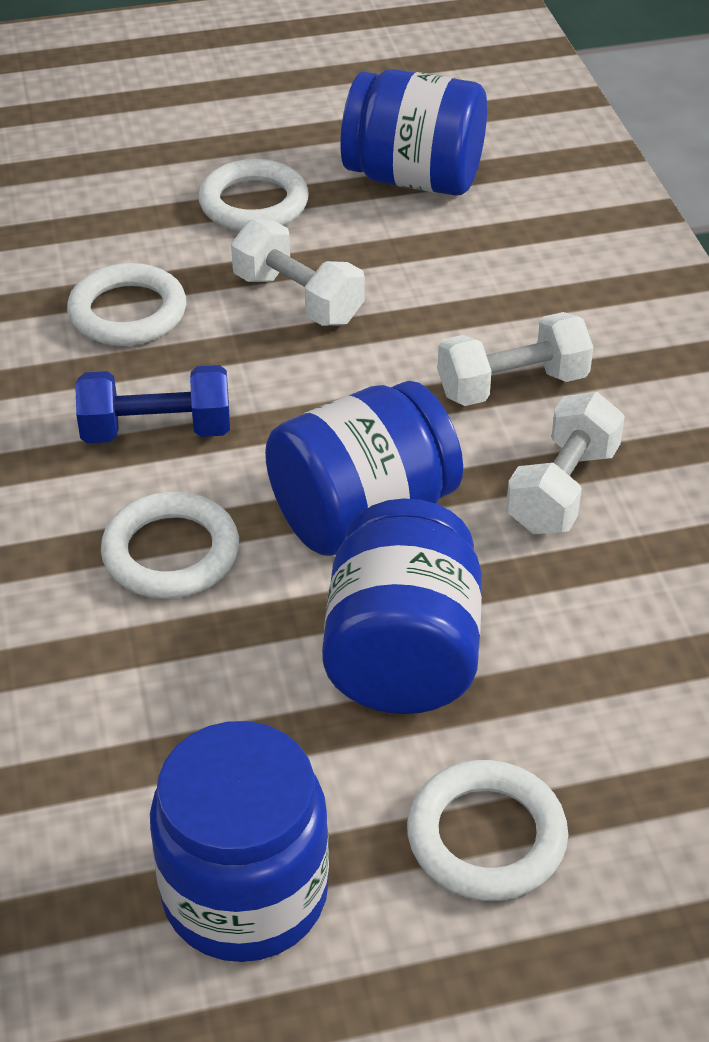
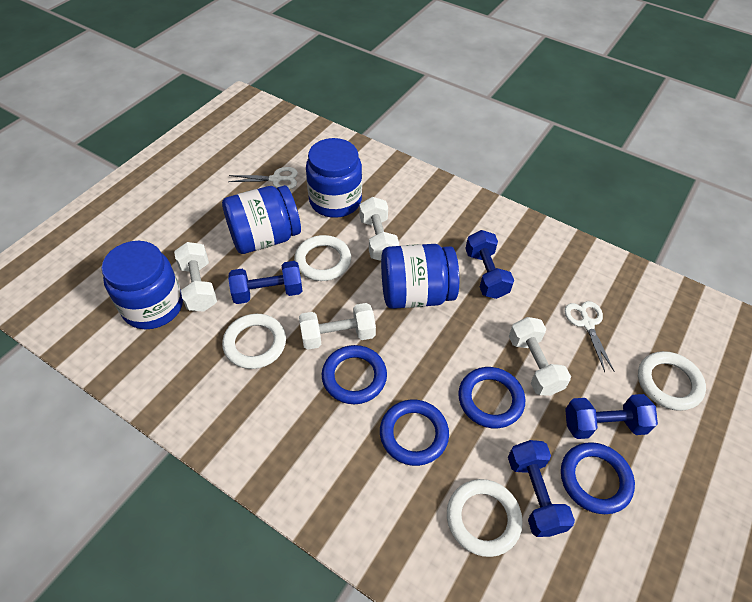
blue dumbbell: 1 -> 4
blue ring: 0 -> 4
white dumbbell: 3 -> 4
white scissors: 0 -> 2

